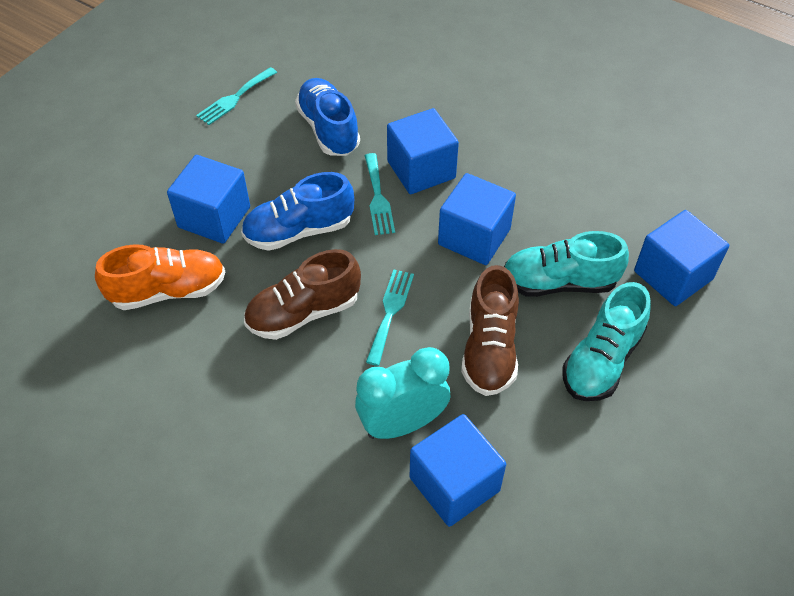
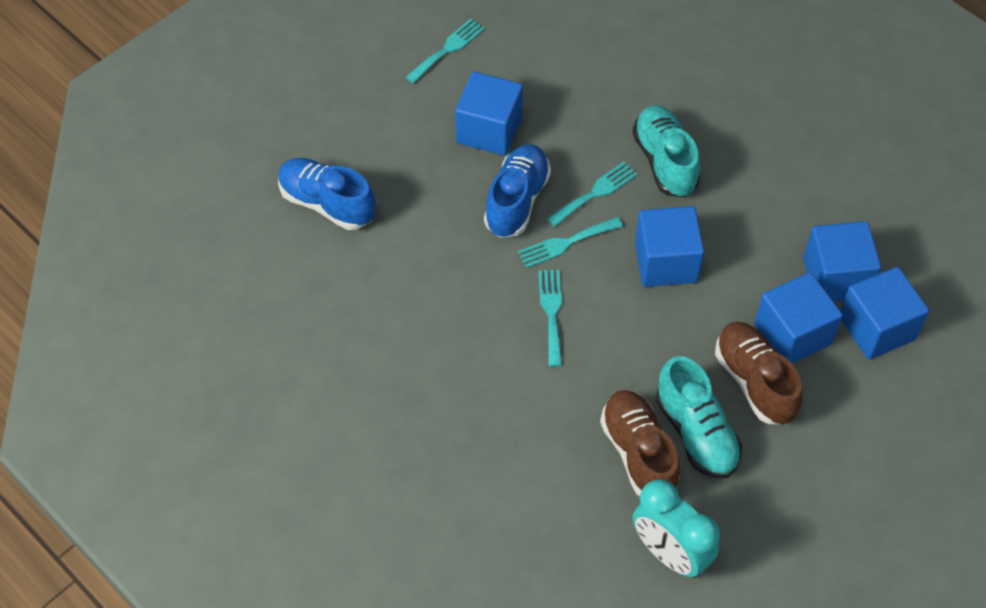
orange shoe: 1 -> 0
turquoise fork: 3 -> 4

